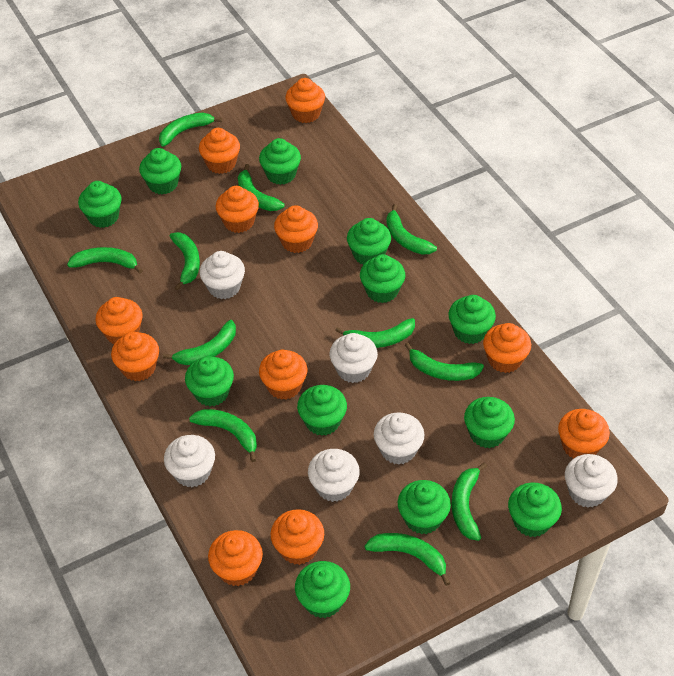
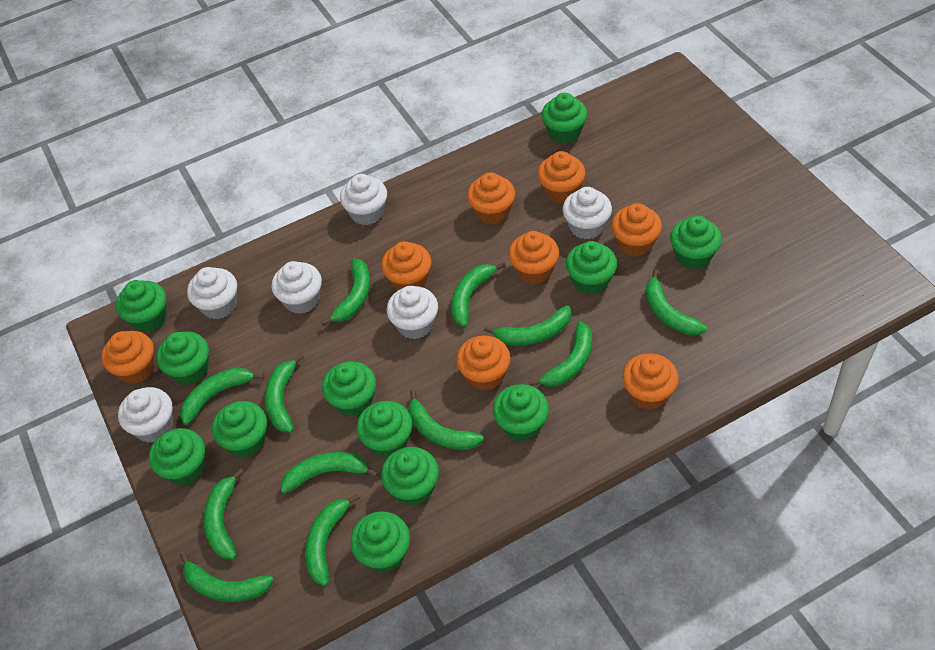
green banana: 11 -> 12
orange cupcake: 11 -> 8

